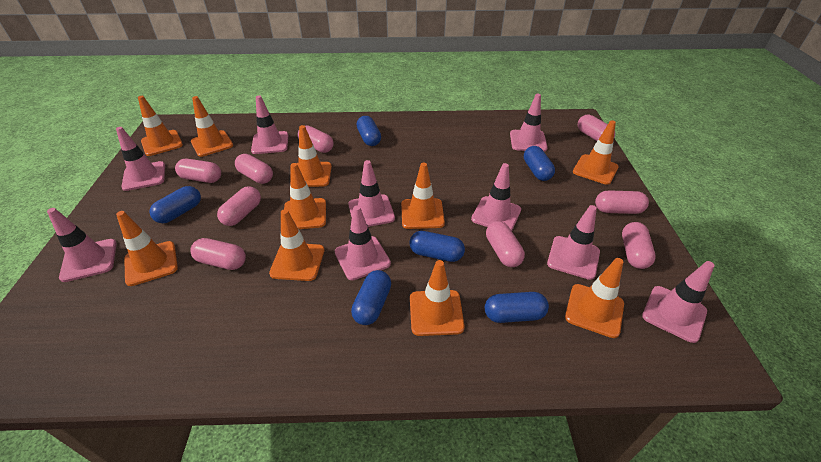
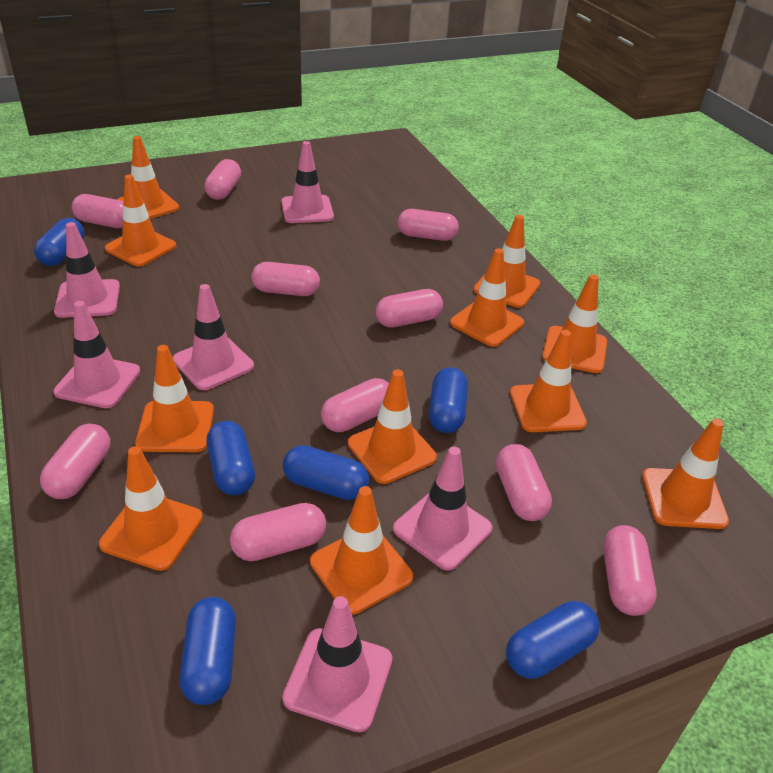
orange traffic cone: 10 -> 11
pink capsule: 9 -> 10
pink traffic cone: 9 -> 6

